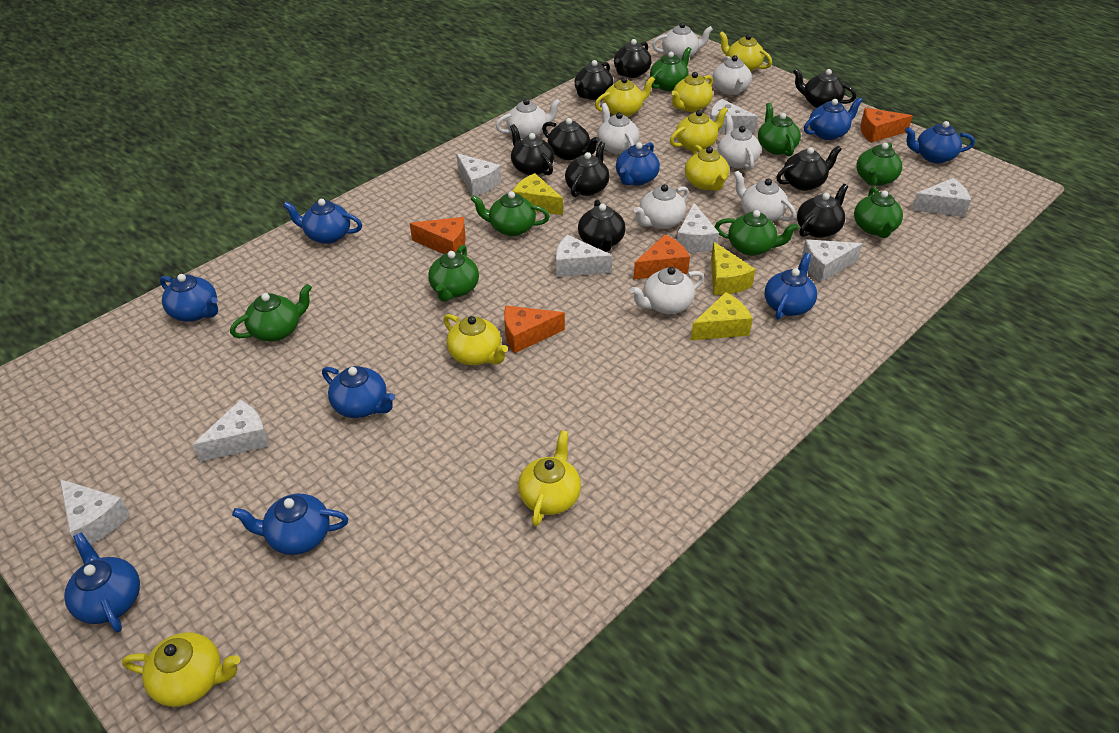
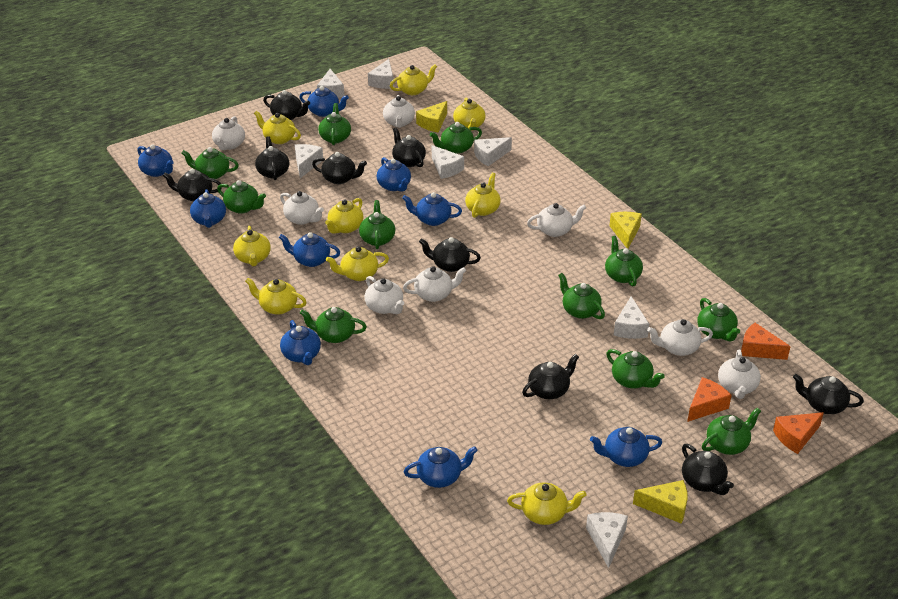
green teapot: 8 -> 11
orange cheese: 4 -> 3
white cheese: 8 -> 7
yellow teapot: 8 -> 9

